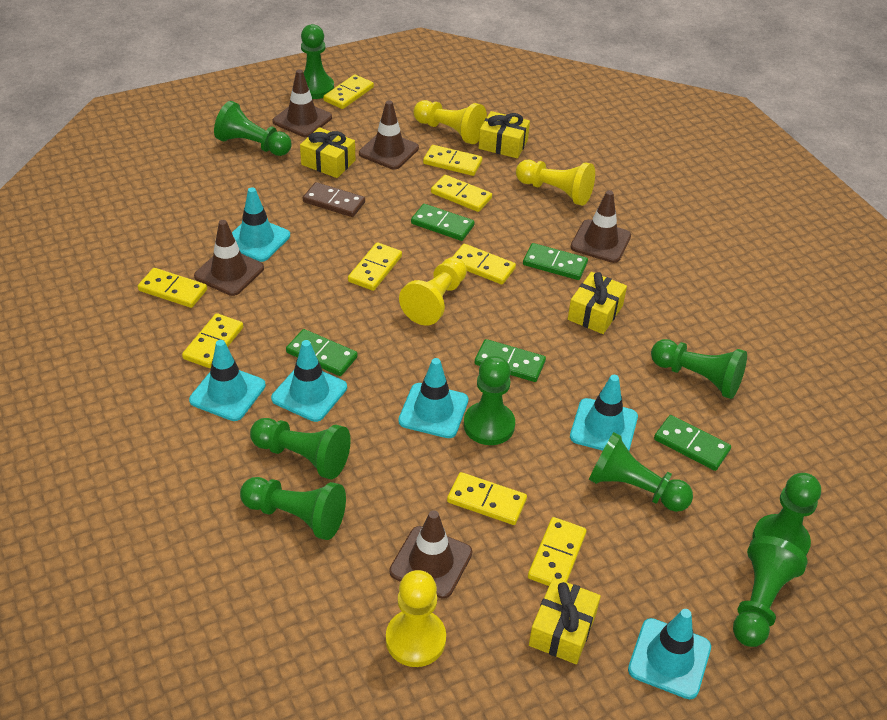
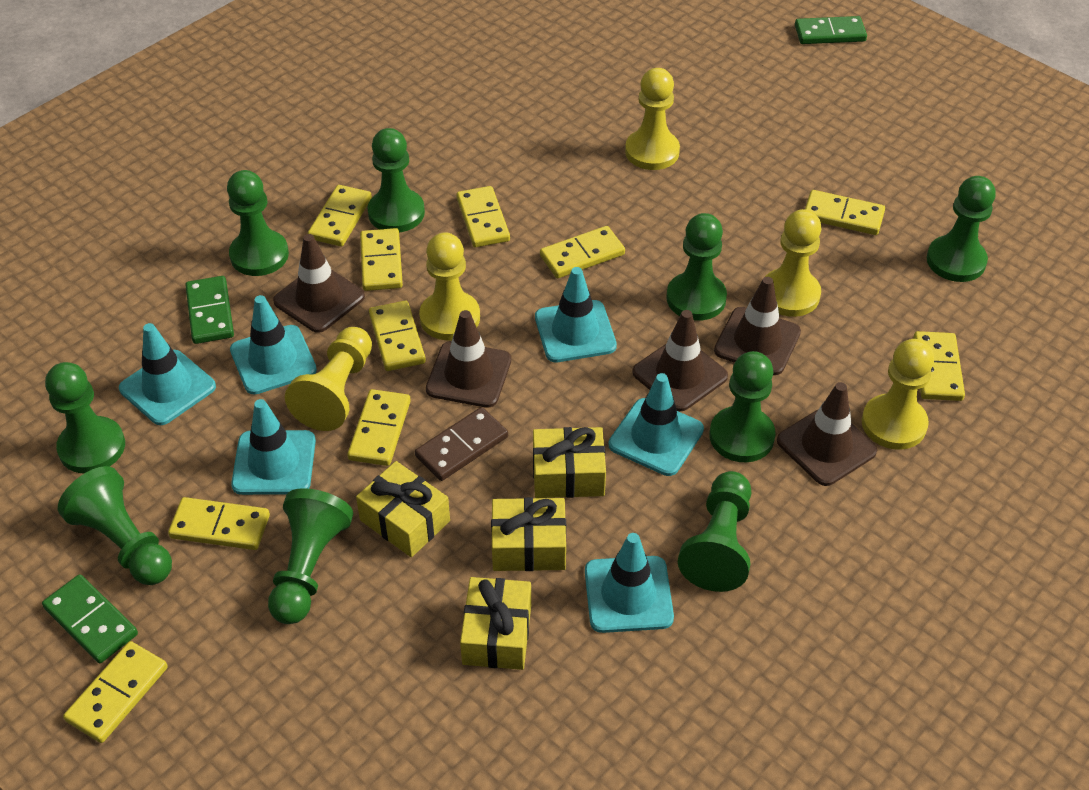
green domino: 5 -> 3
yellow domino: 9 -> 10
yellow pawn: 4 -> 5

